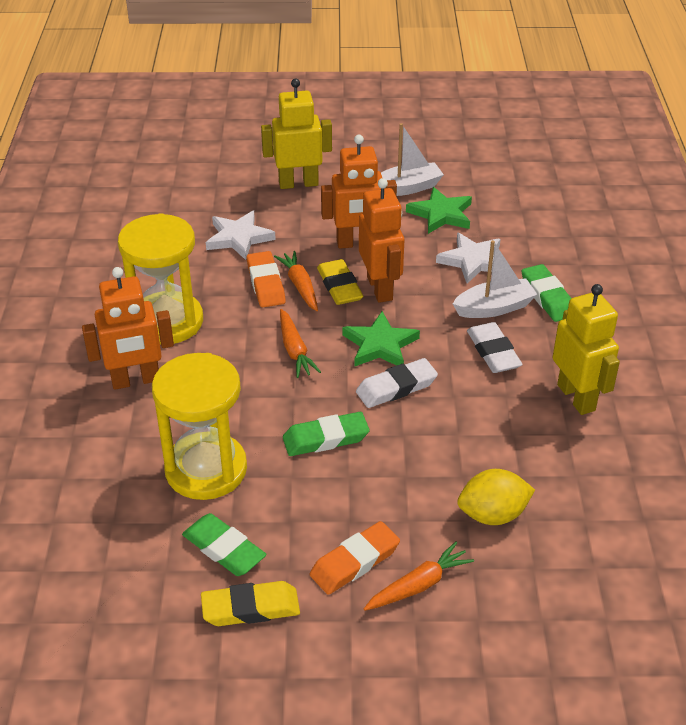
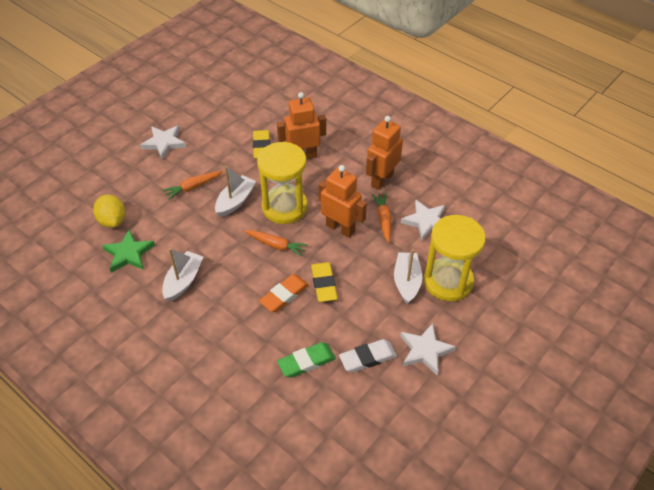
green eraser: 3 -> 1
green star: 2 -> 1
orange eraser: 2 -> 1
white boat: 2 -> 3
white eraser: 2 -> 1
white star: 2 -> 3
yellow robot: 2 -> 0

